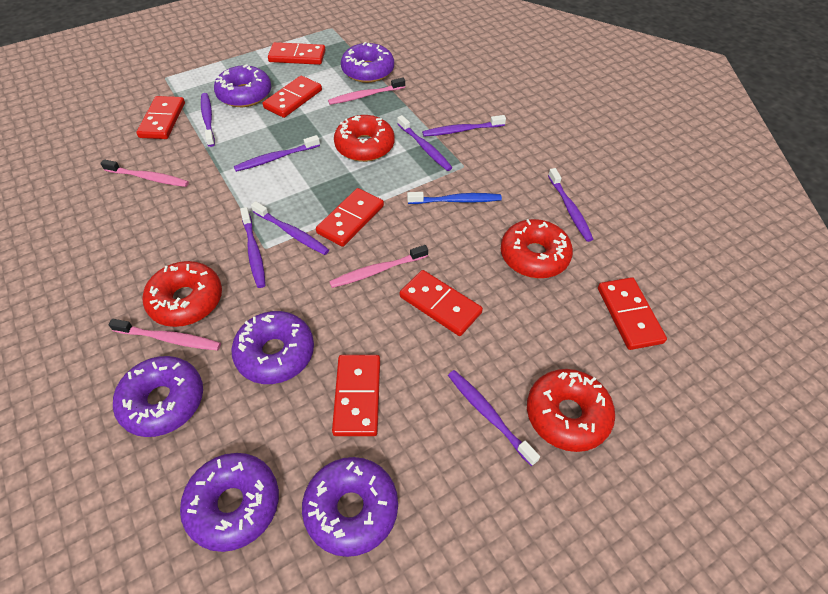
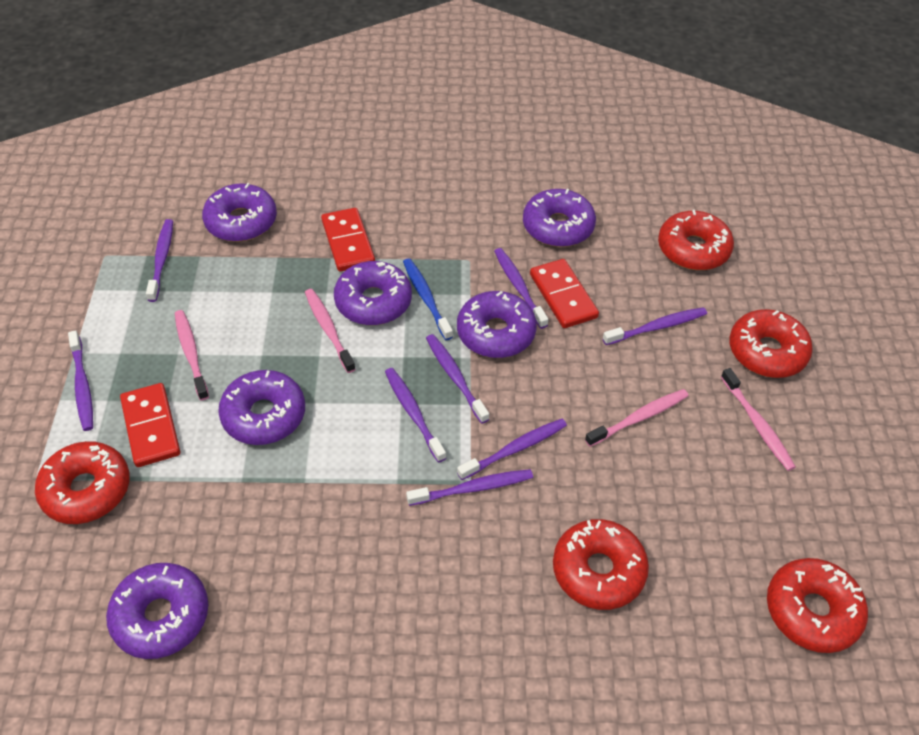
red domino: 7 -> 3
red donut: 4 -> 5

